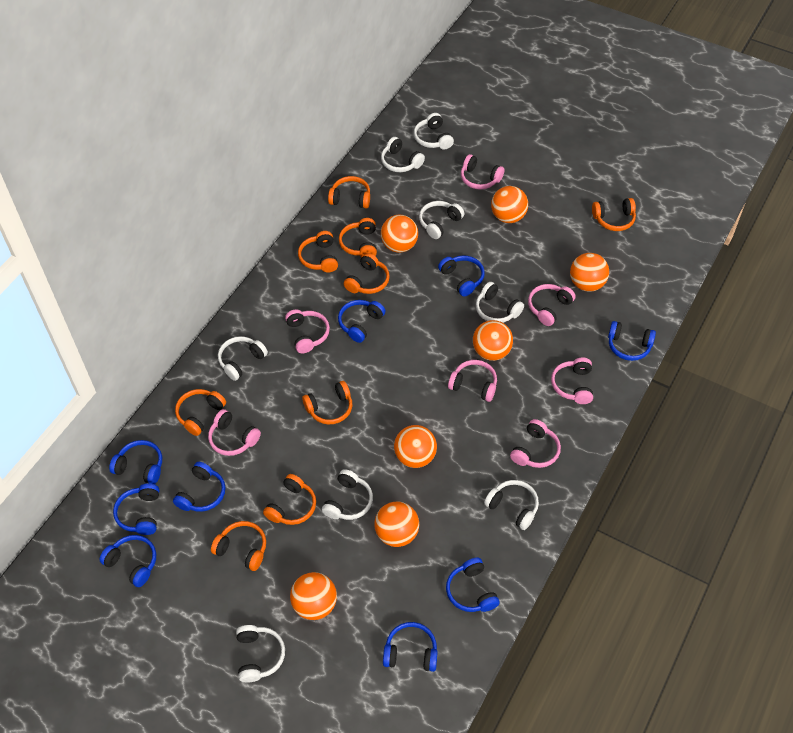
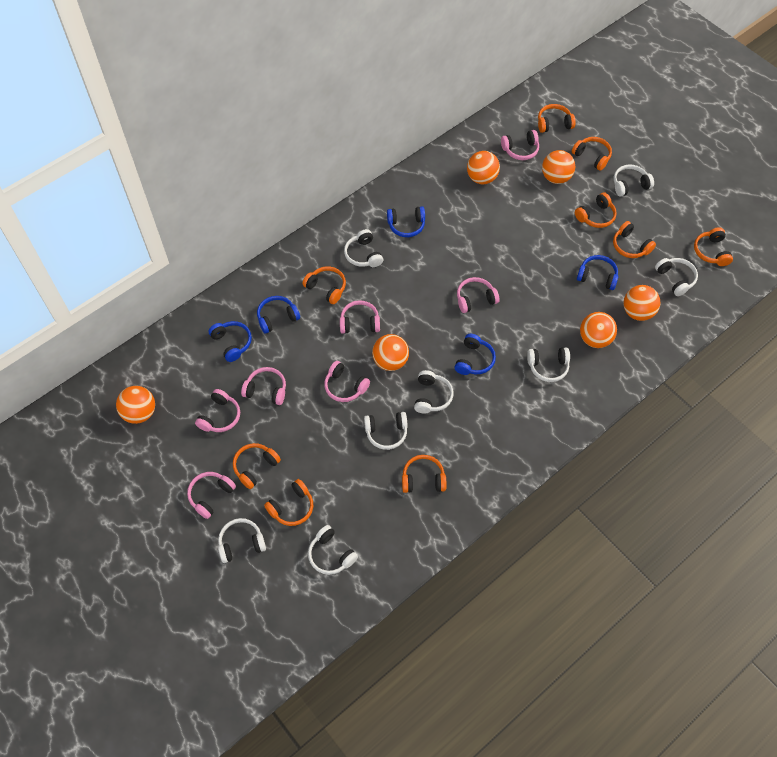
blue headphones: 9 -> 5
orange ball: 7 -> 6

